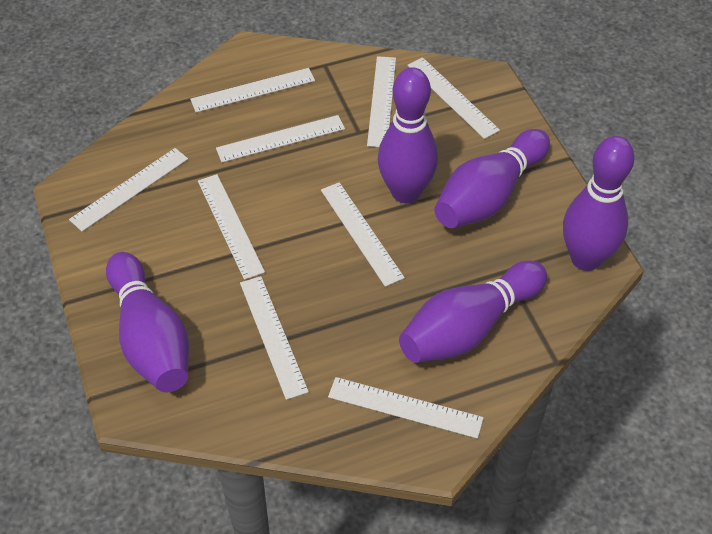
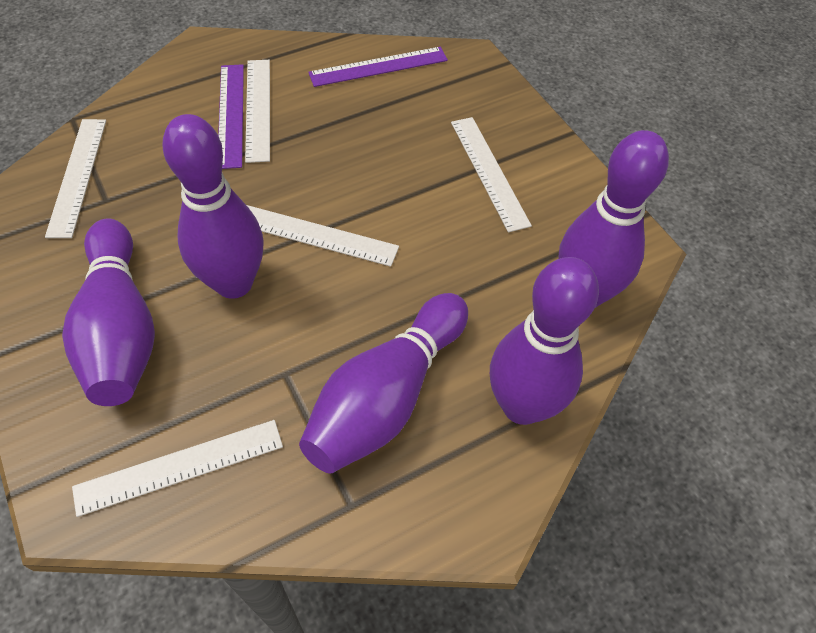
purple ruler: 0 -> 2
white ruler: 9 -> 5

